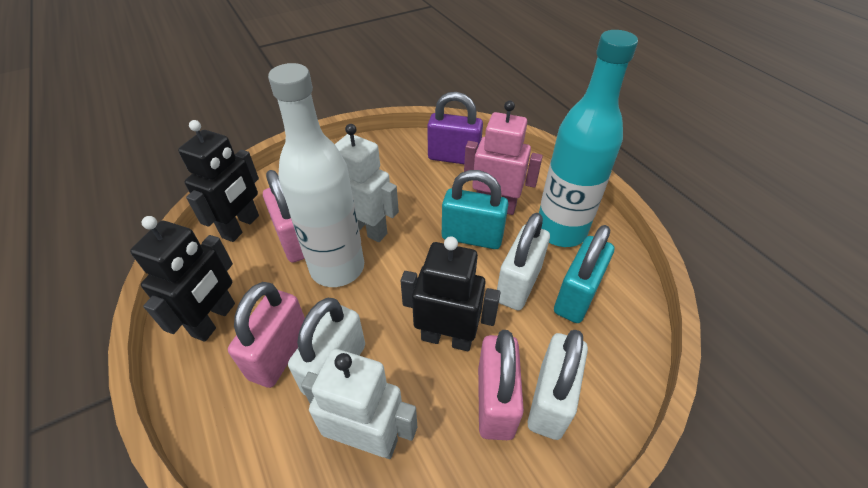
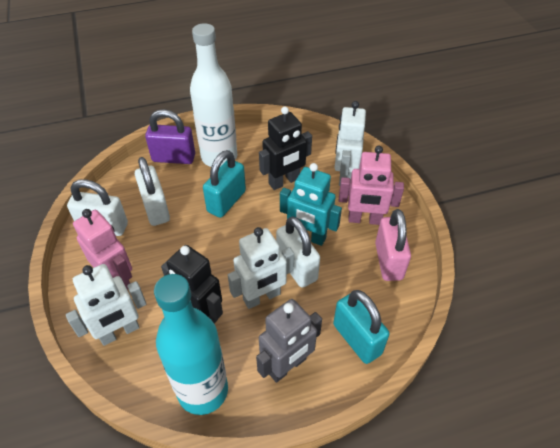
black robot: 3 -> 2
grey robot: 0 -> 1
pink padlock: 3 -> 1
pink robot: 1 -> 2
turquoise robot: 0 -> 1
white robot: 2 -> 3

